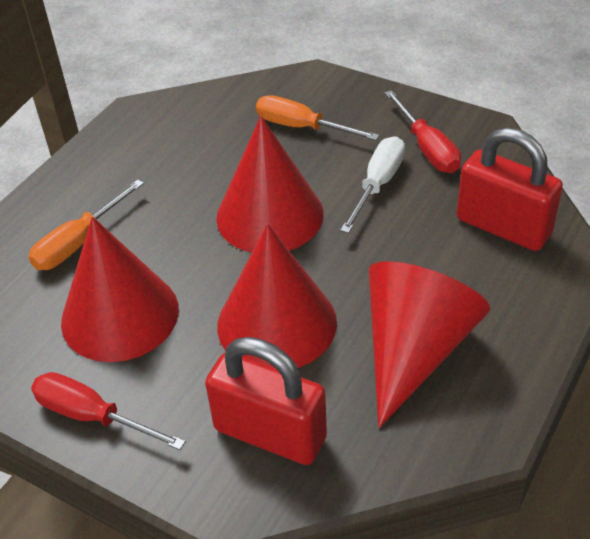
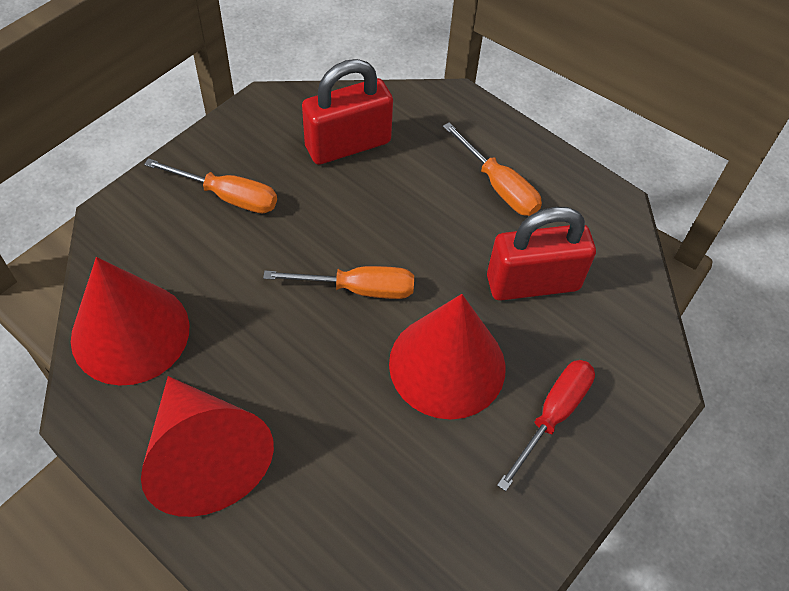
orange screwdriver: 2 -> 3
red cone: 4 -> 3
red screwdriver: 2 -> 1
white screwdriver: 1 -> 0

